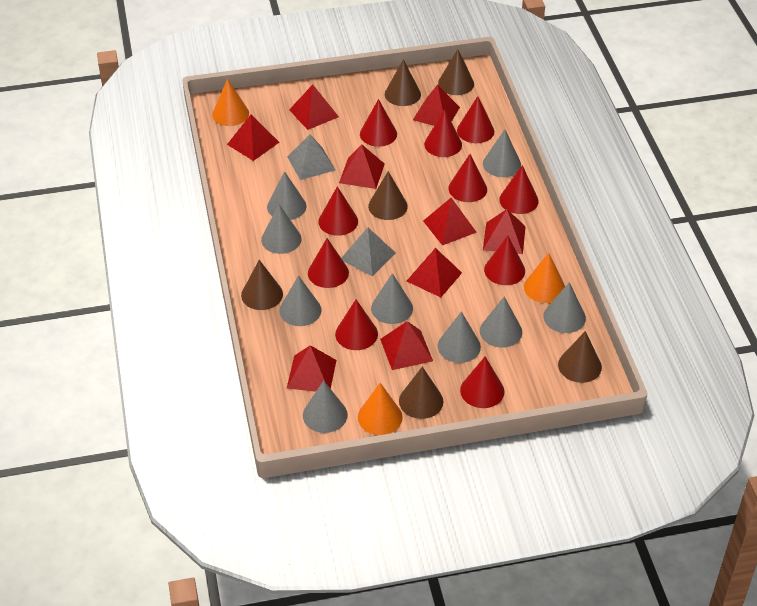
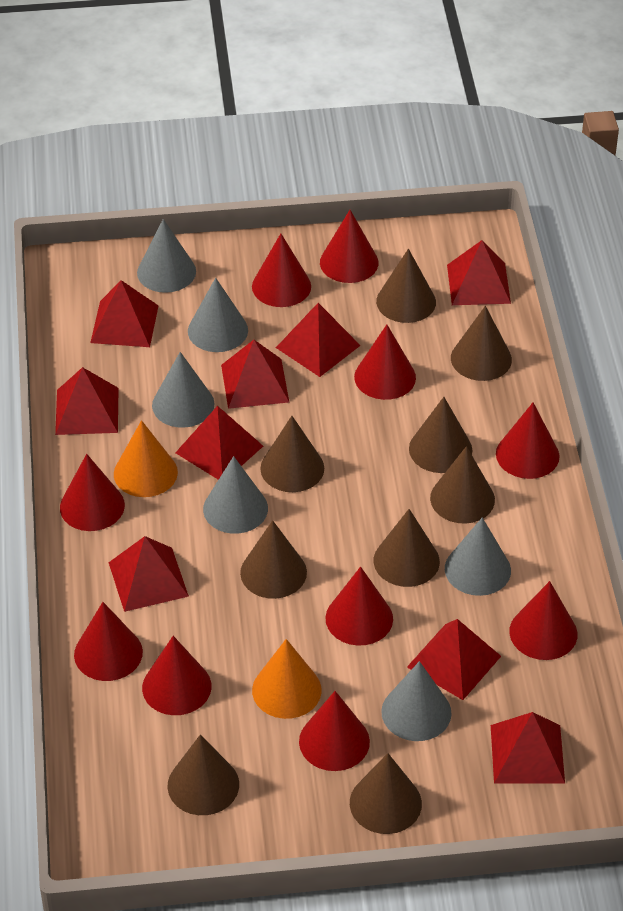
brown cone: 6 -> 9
grey cone: 9 -> 6
grey pyramid: 2 -> 0
orange cone: 3 -> 2

